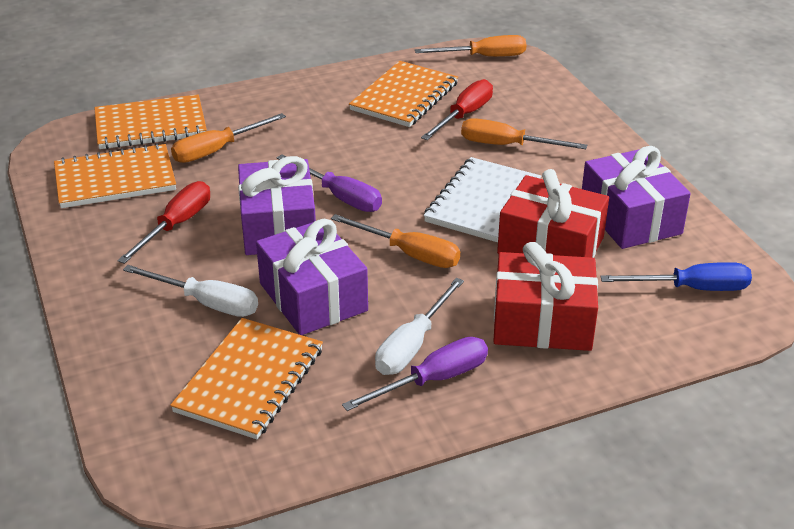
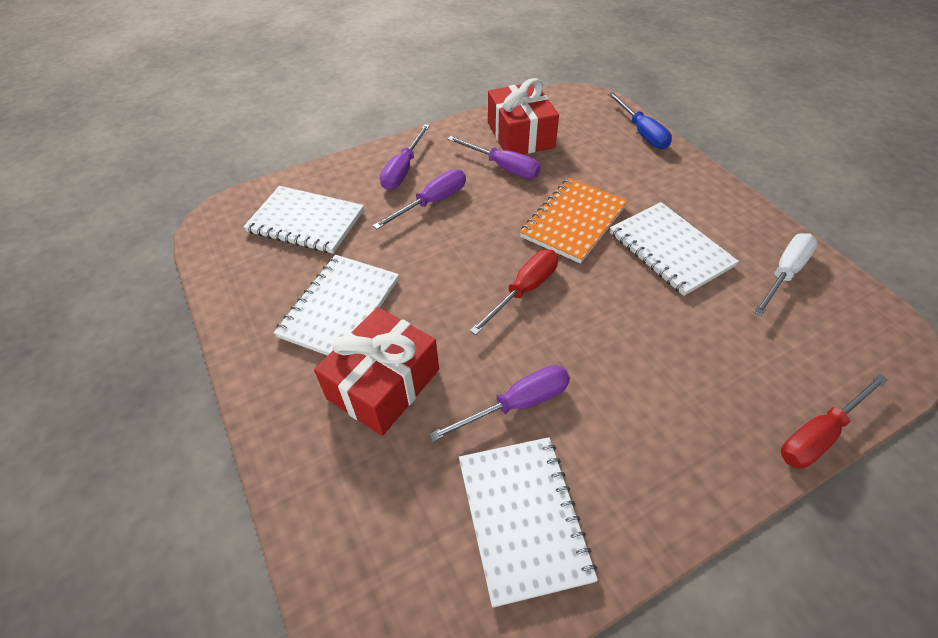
orange notebook: 4 -> 1
orange screwdriver: 4 -> 0
purple gift: 3 -> 0
purple screwdriver: 2 -> 4
white notebook: 1 -> 4
white screwdriver: 2 -> 1

